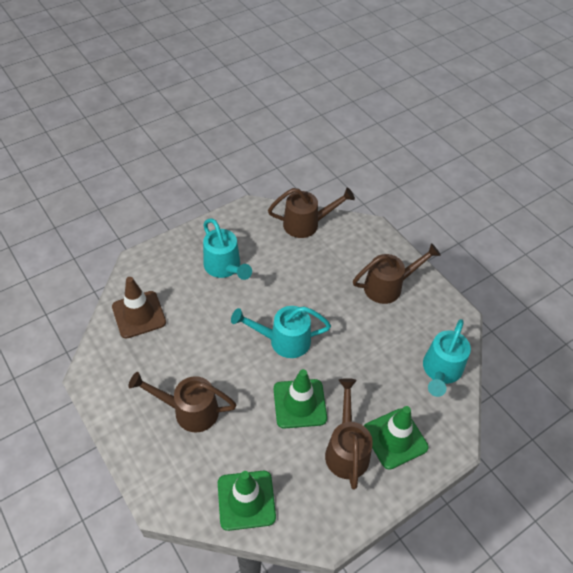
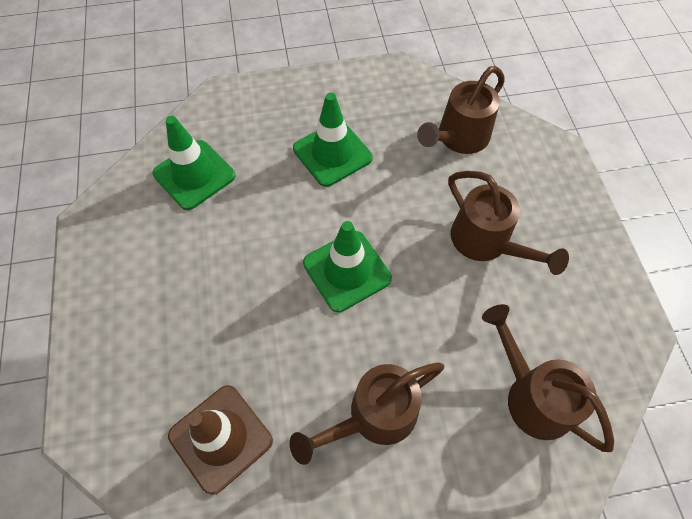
turquoise watering can: 3 -> 0

